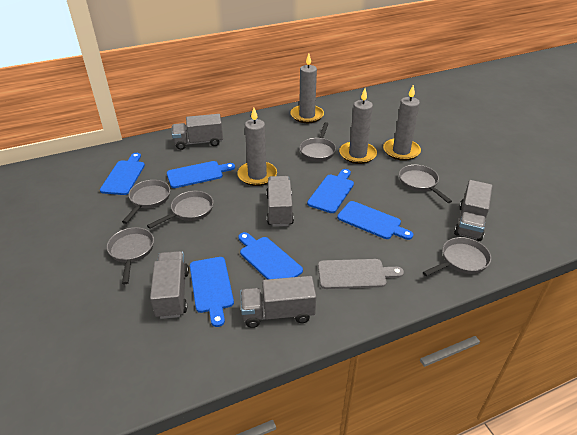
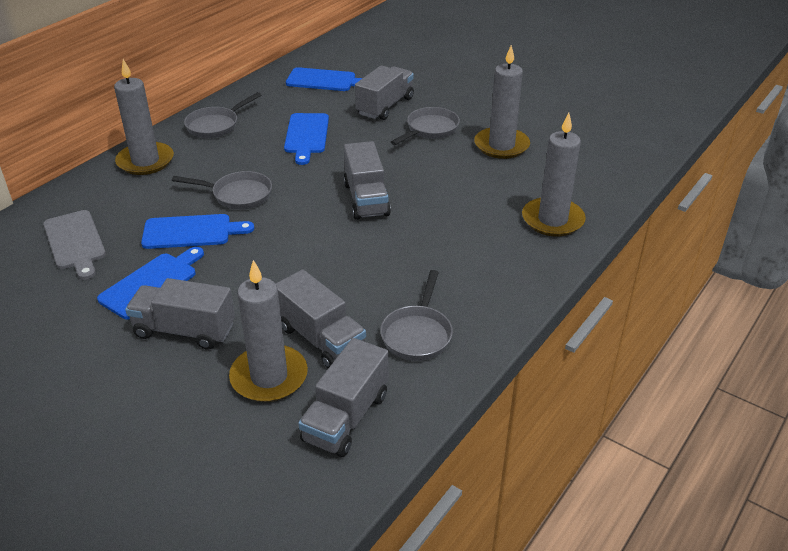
blue cutting board: 6 -> 4
grey pan: 6 -> 4

